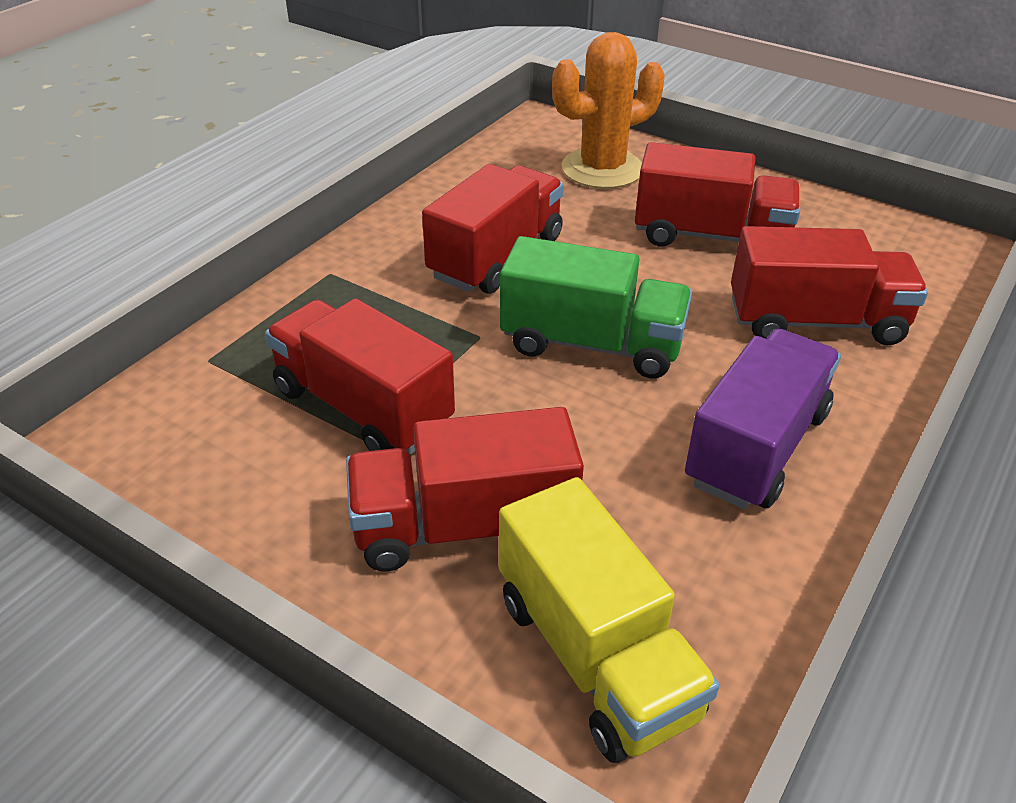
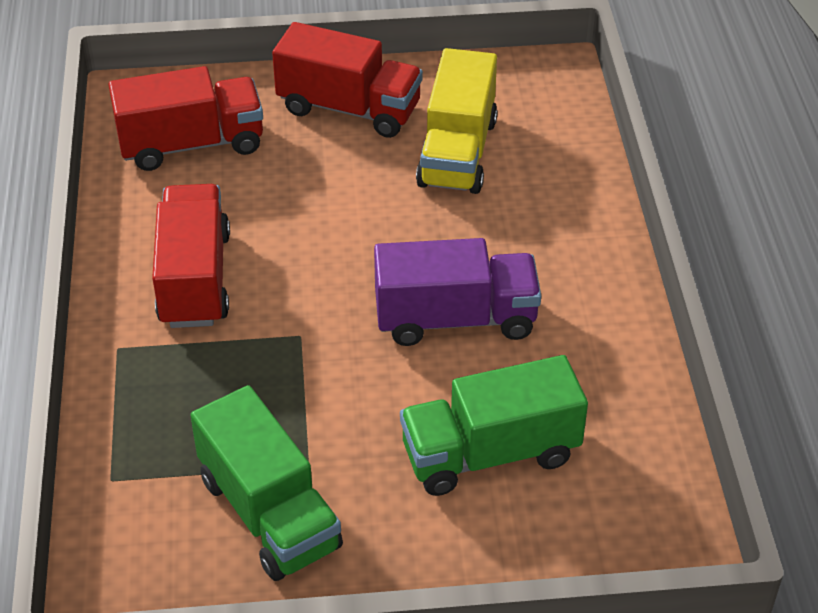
green truck: 1 -> 2
orange cactus: 1 -> 0
red truck: 5 -> 3

